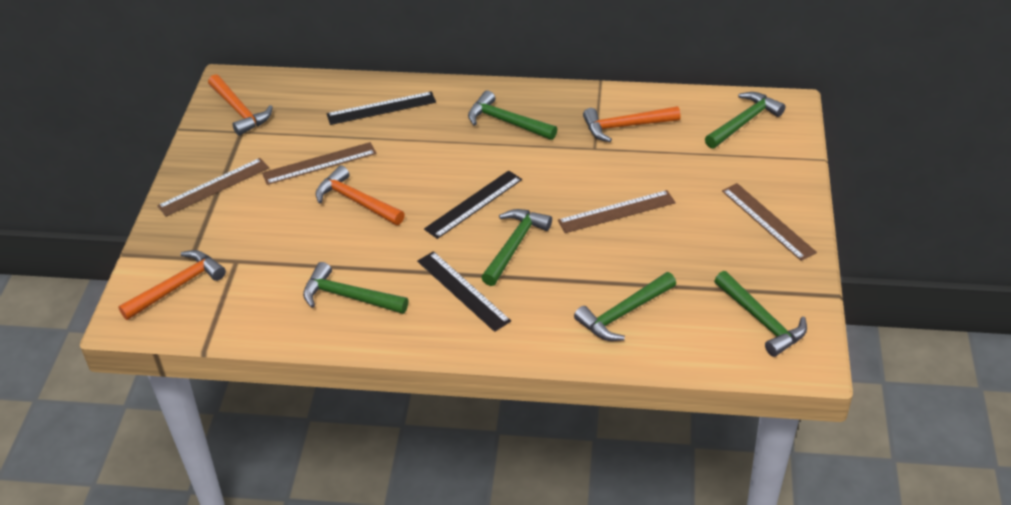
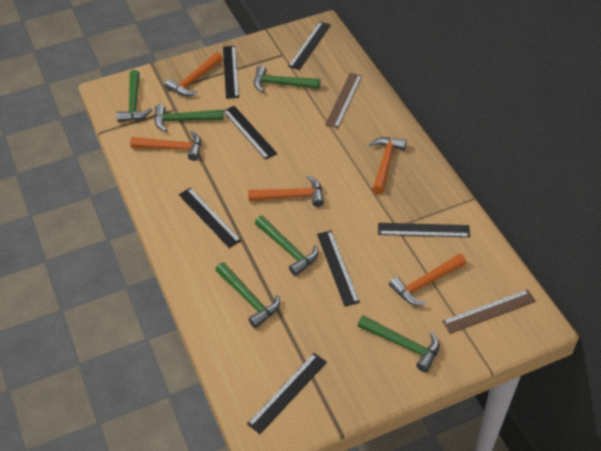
black ruler: 3 -> 7
brown ruler: 4 -> 2
orange hammer: 4 -> 5

